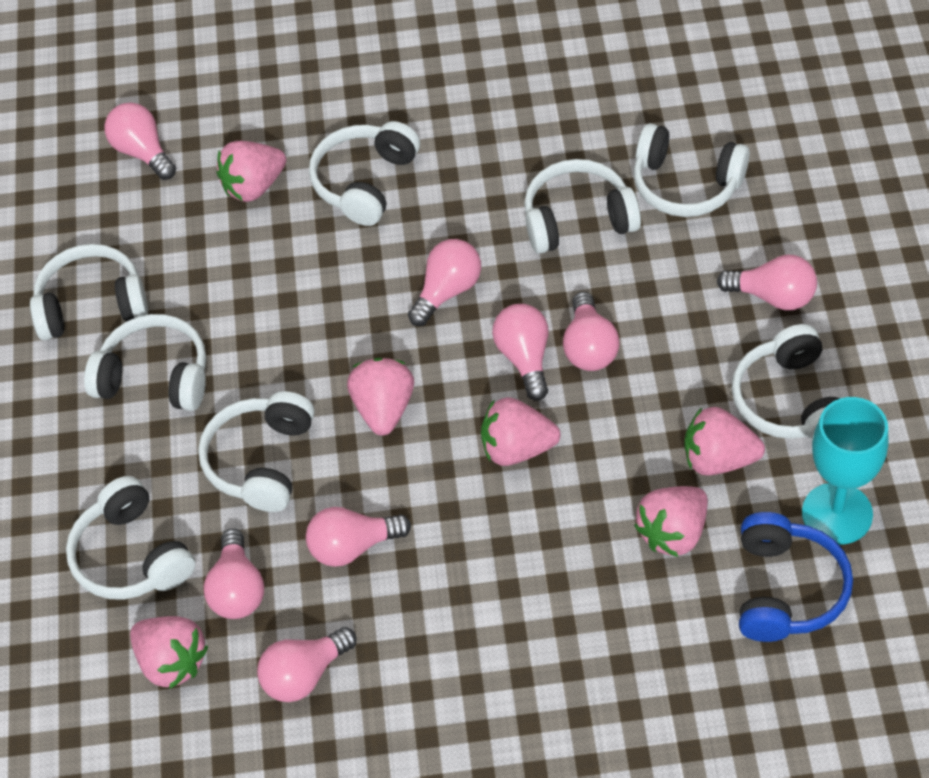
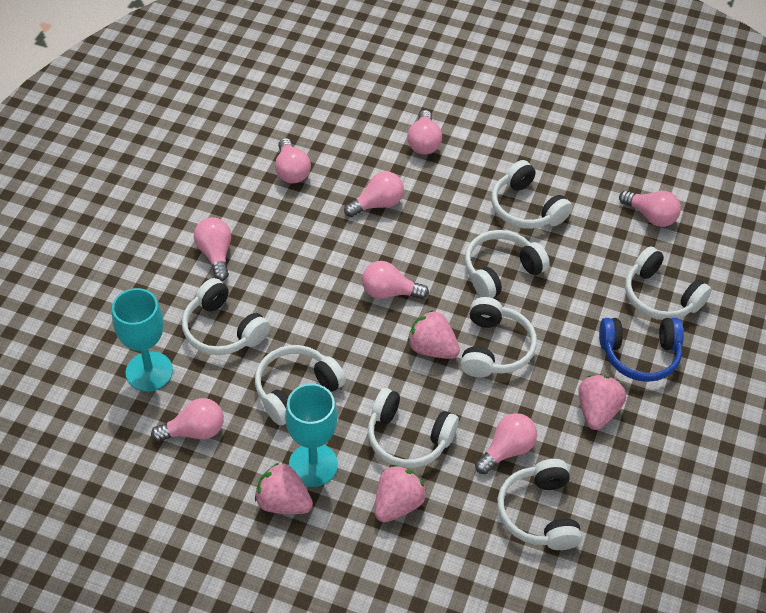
pink strawberry: 6 -> 4
turquoise goblet: 1 -> 2

